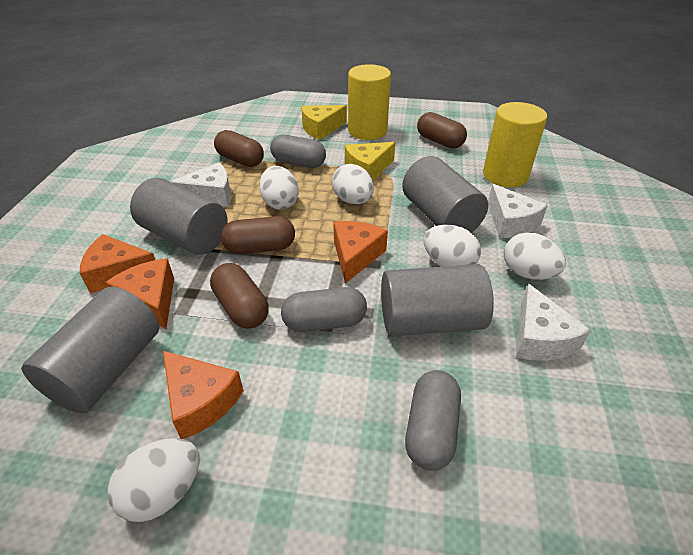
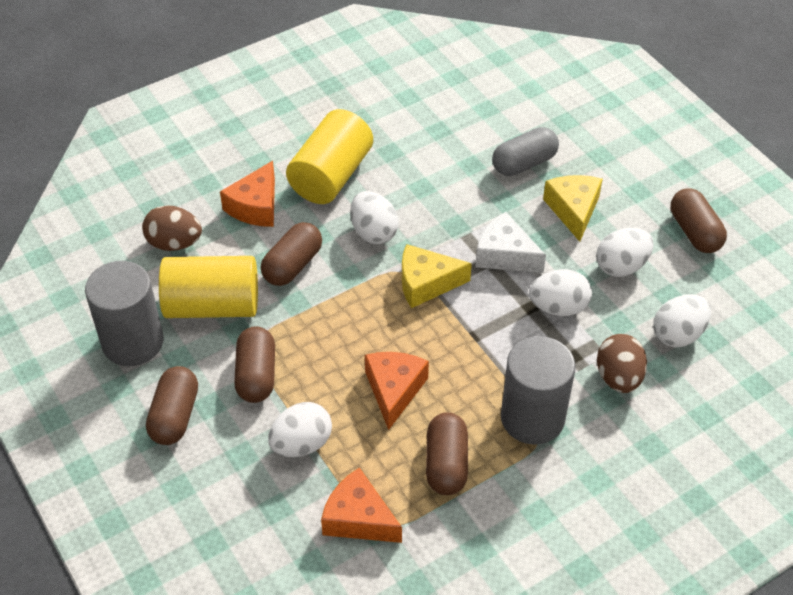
brown capsule: 4 -> 5
brown egg: 0 -> 2
grey capsule: 3 -> 1
grey cylinder: 4 -> 2
orange cheese: 4 -> 3
white cheese: 3 -> 1

